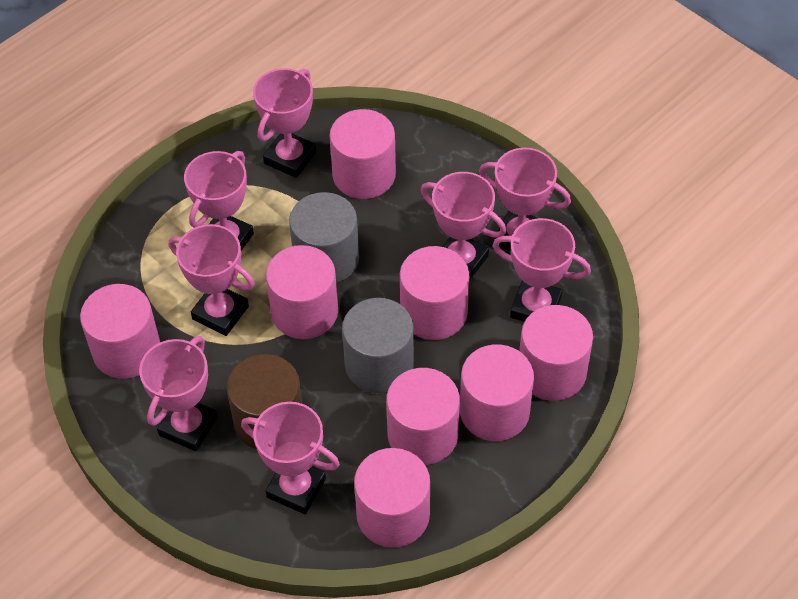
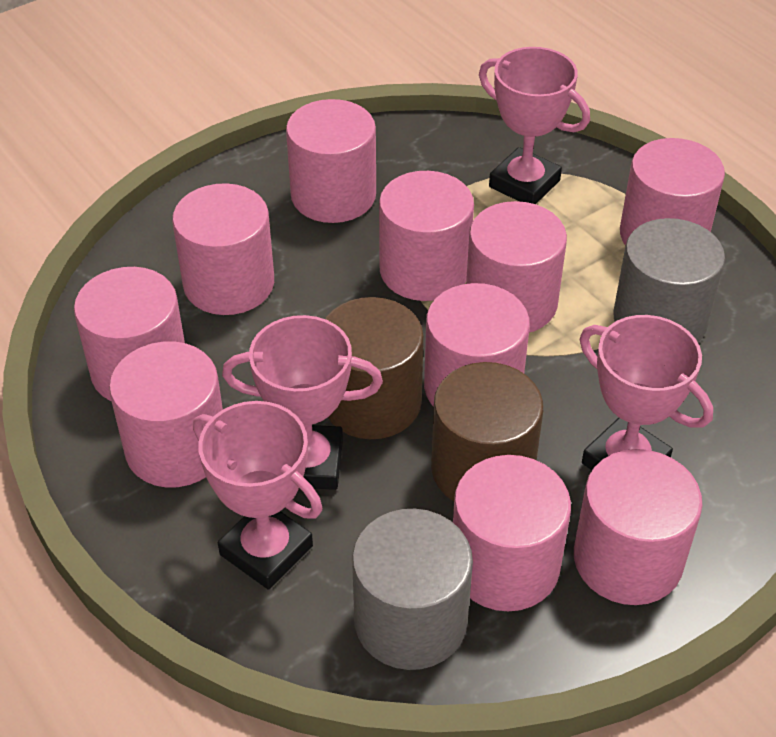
brown cylinder: 1 -> 2
pink cylinder: 8 -> 10
pink trophy: 8 -> 4

